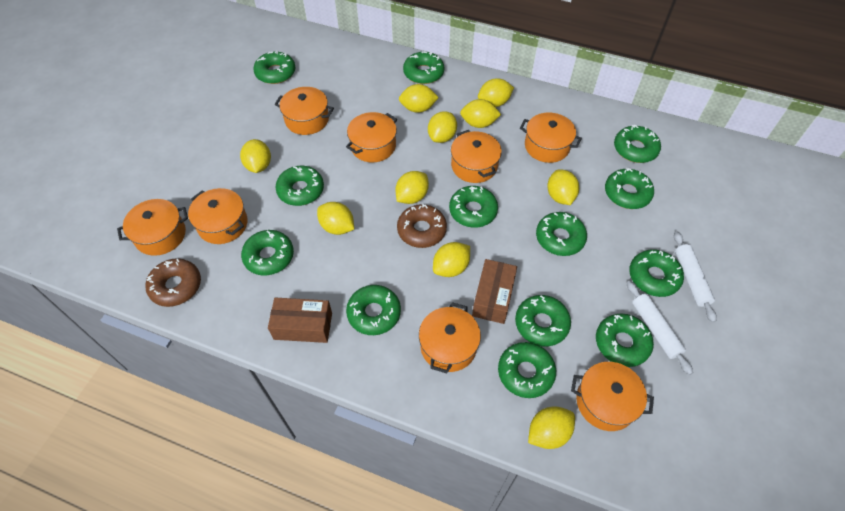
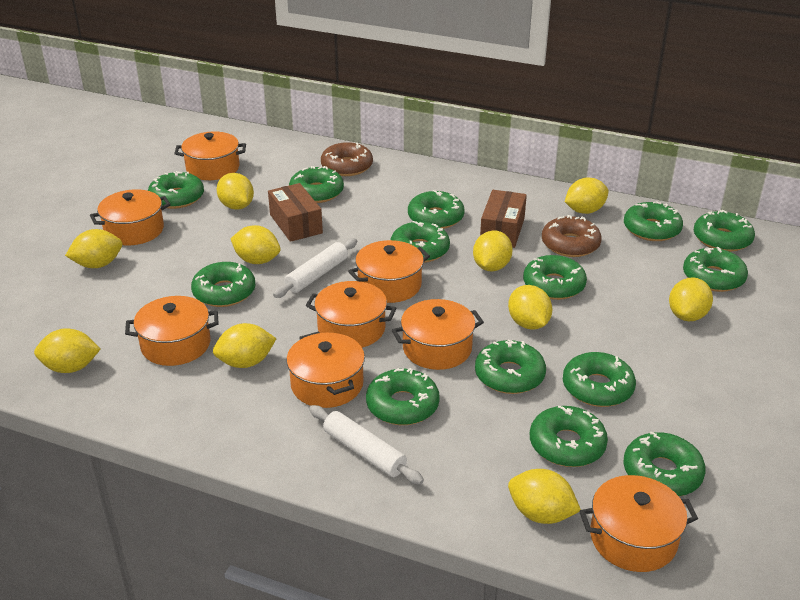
green donut: 13 -> 14

